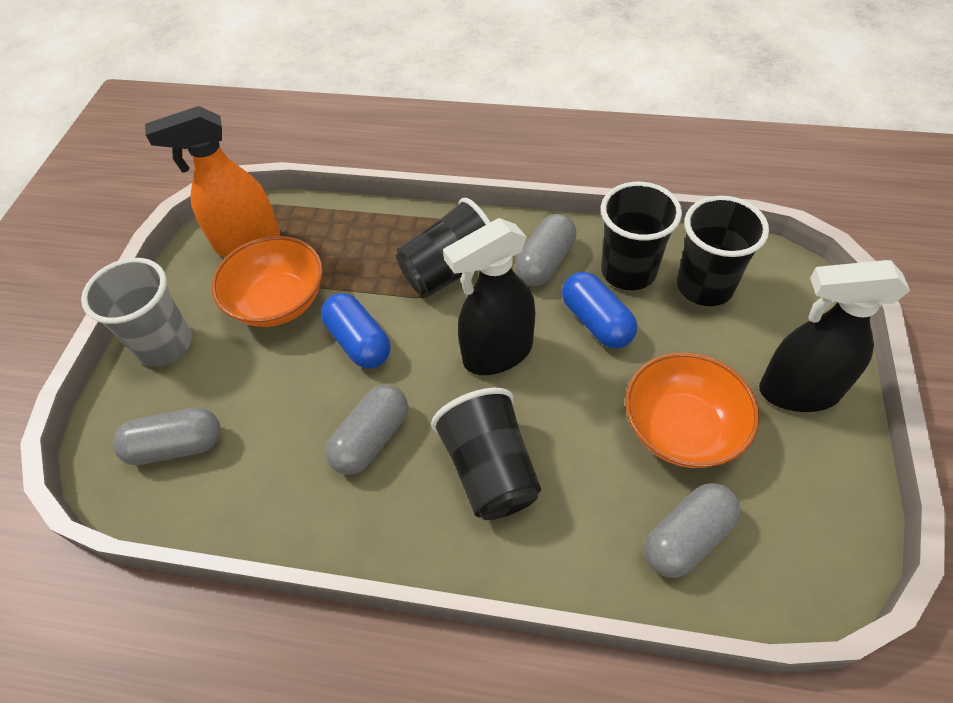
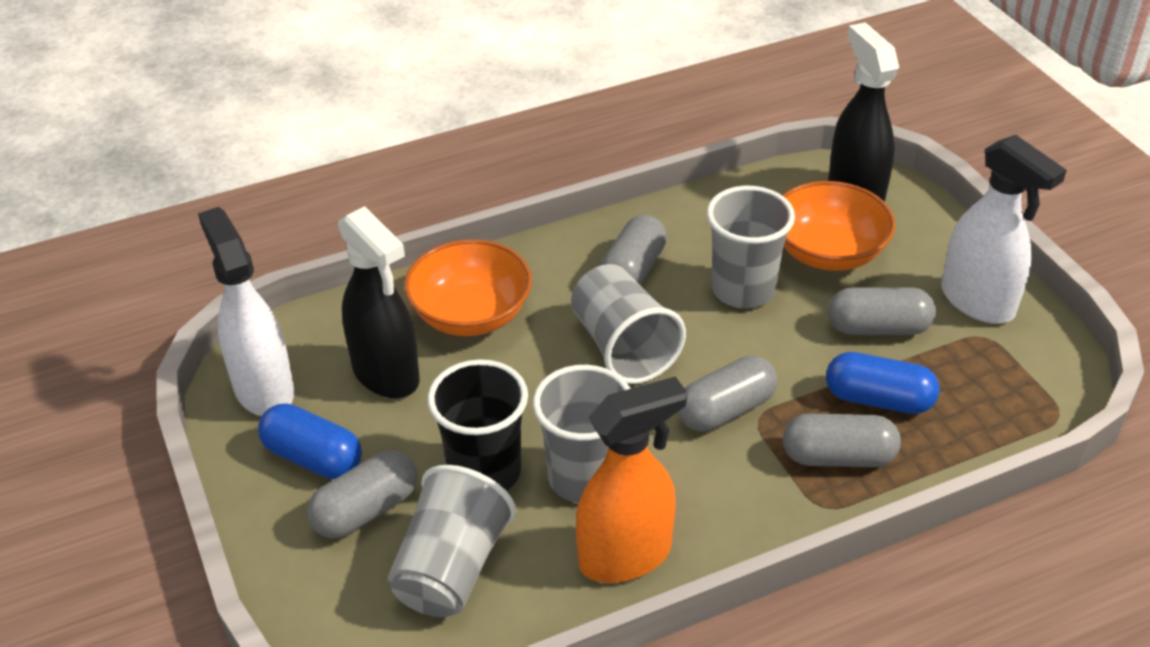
black cup: 4 -> 1
grey capsule: 4 -> 5
grey cup: 1 -> 4
white spray bottle: 0 -> 2

